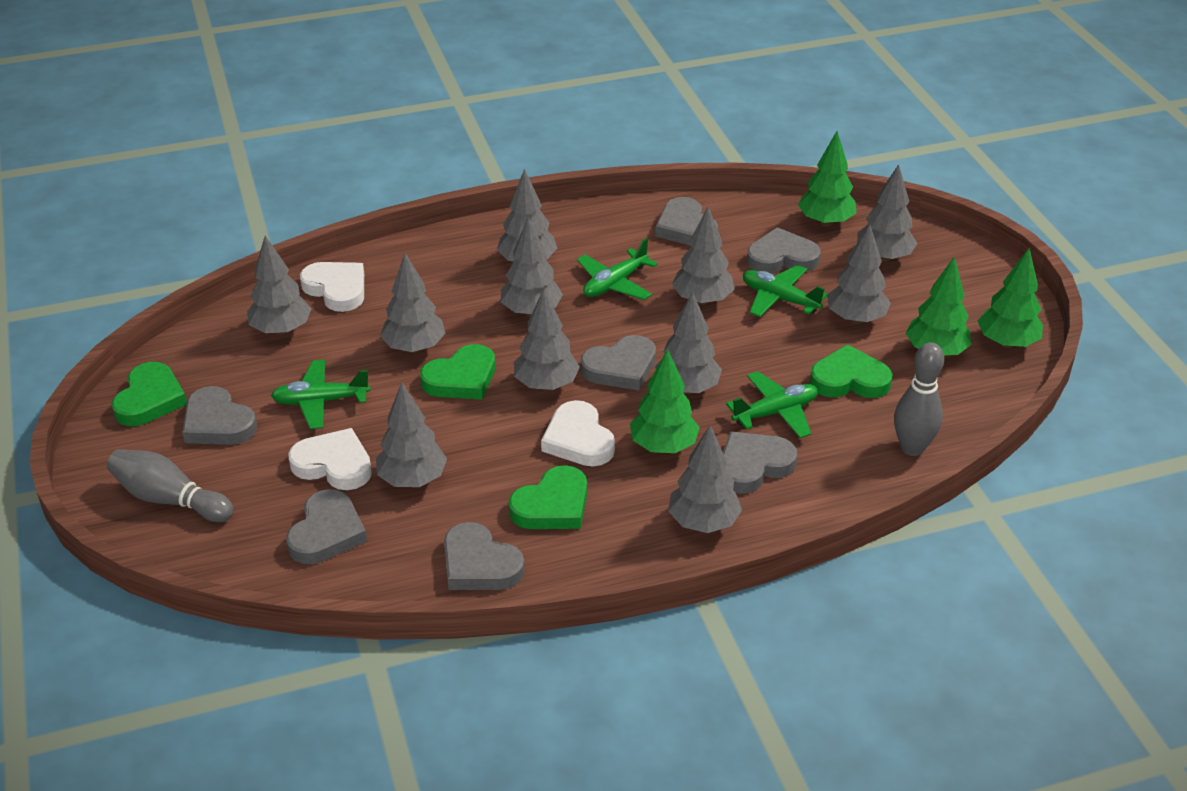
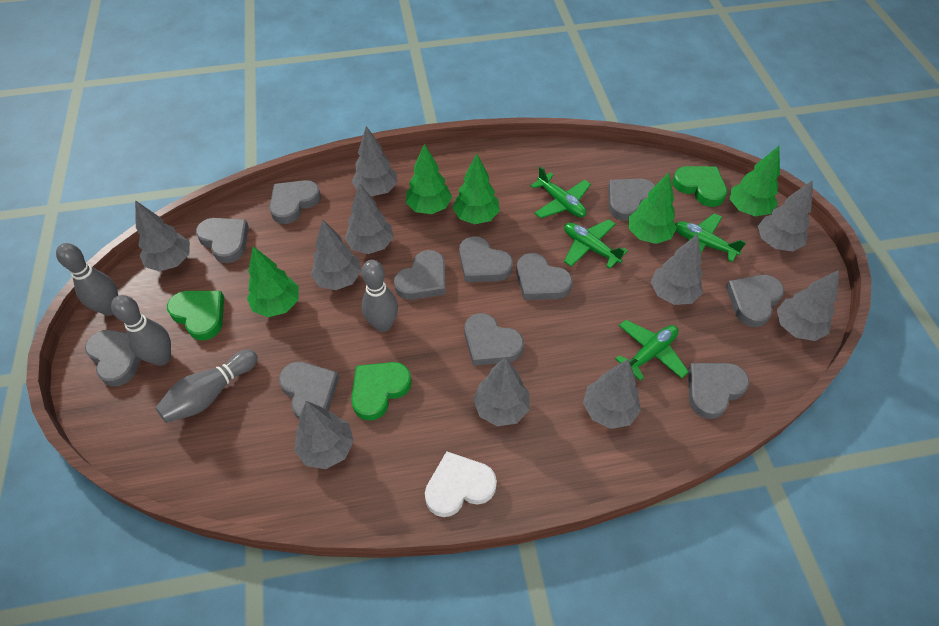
green heart: 4 -> 3
green tree: 4 -> 5
grey bowling pin: 2 -> 4
grey heart: 7 -> 11
grey tree: 11 -> 10
white heart: 3 -> 1

